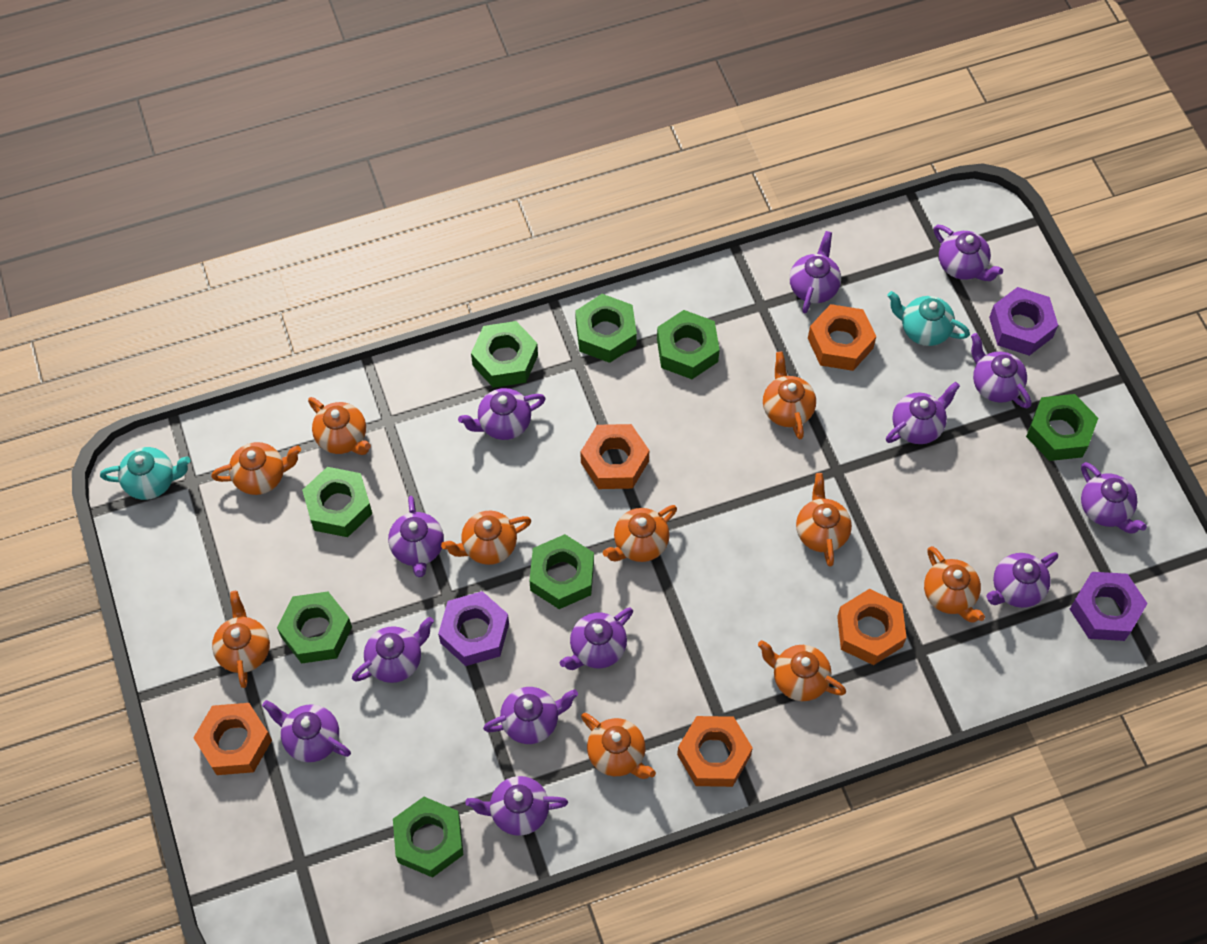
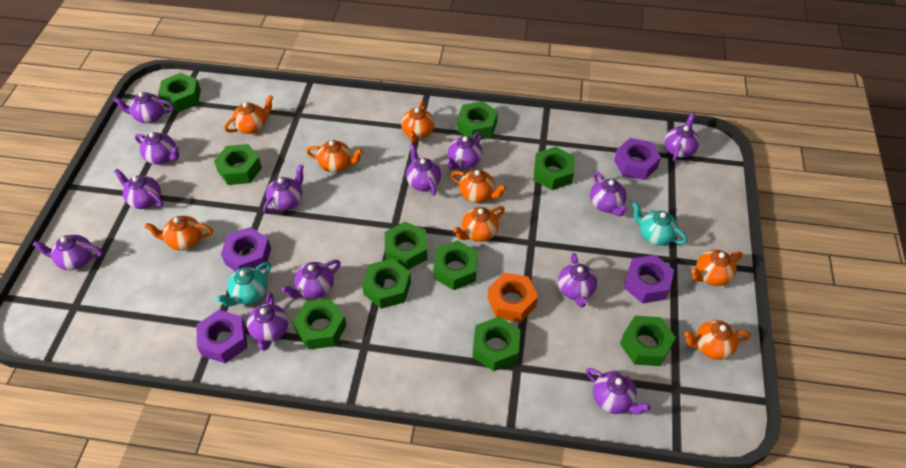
green nut: 8 -> 10
orange nut: 5 -> 1
orange teapot: 10 -> 8
purple nut: 3 -> 4

